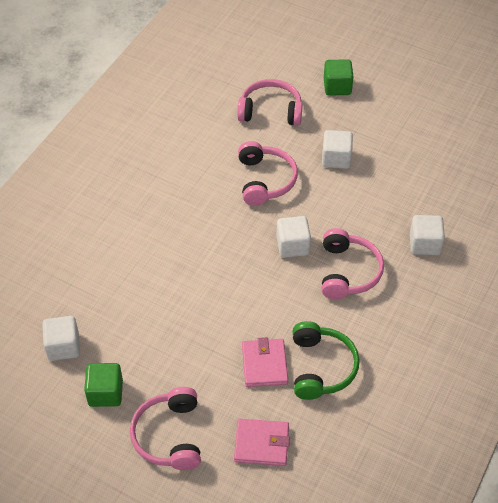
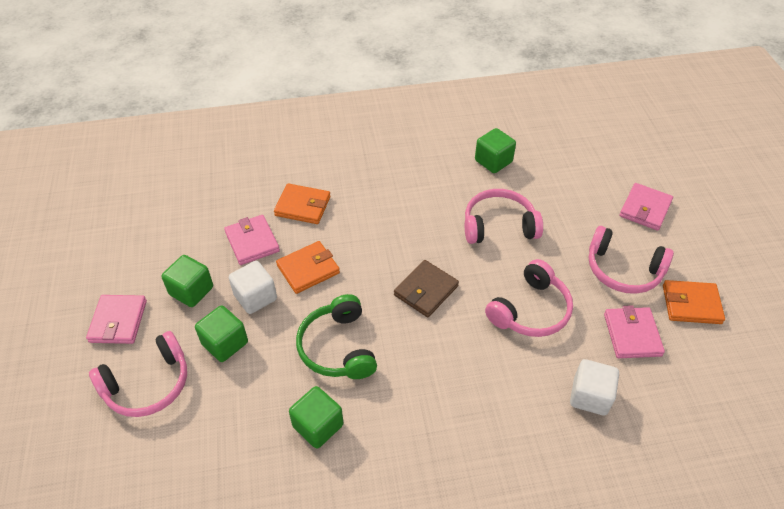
brown wallet: 0 -> 1
green cube: 2 -> 4
orange wallet: 0 -> 3
pink wallet: 2 -> 4
white cube: 4 -> 2

